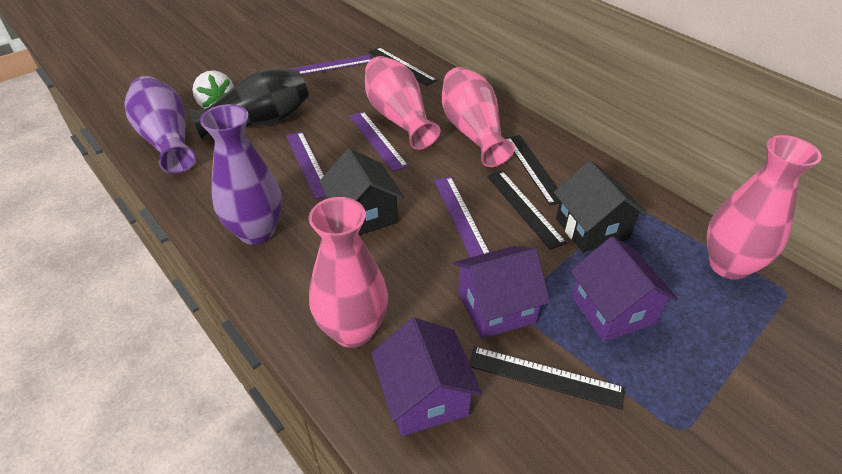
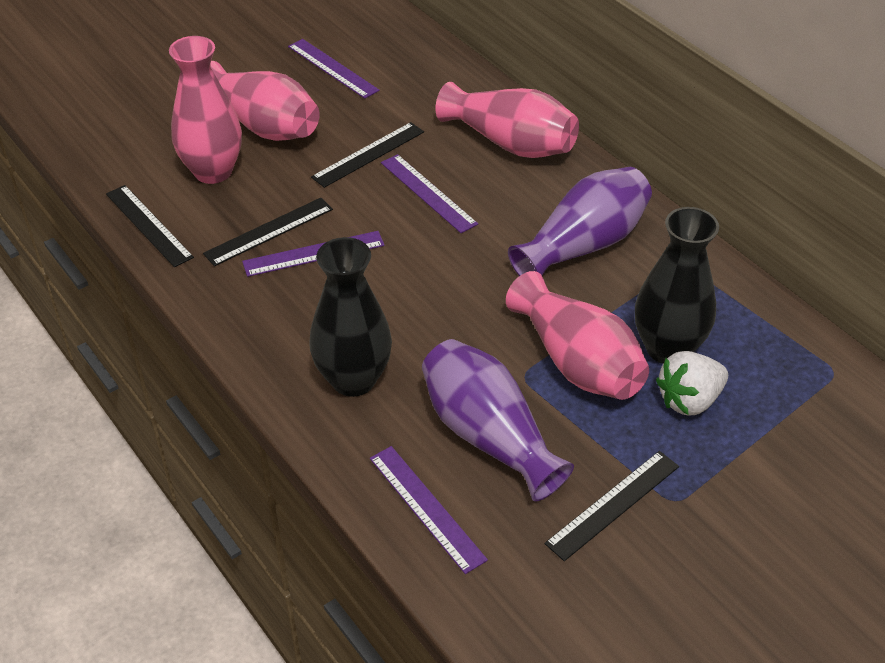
black house: 2 -> 0
black vase: 1 -> 2
purple house: 3 -> 0

